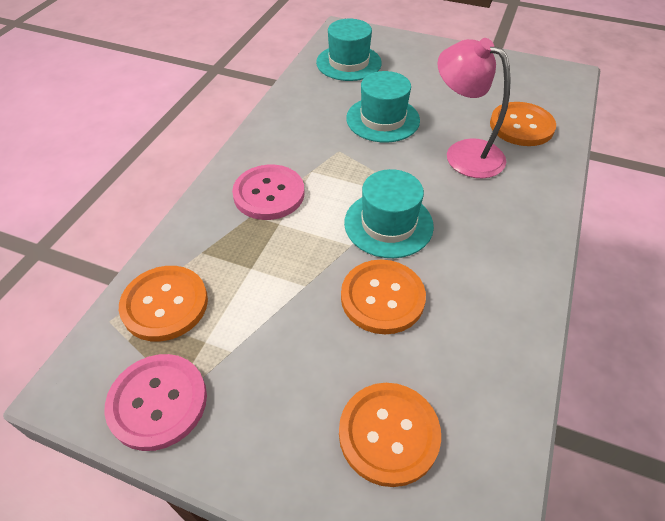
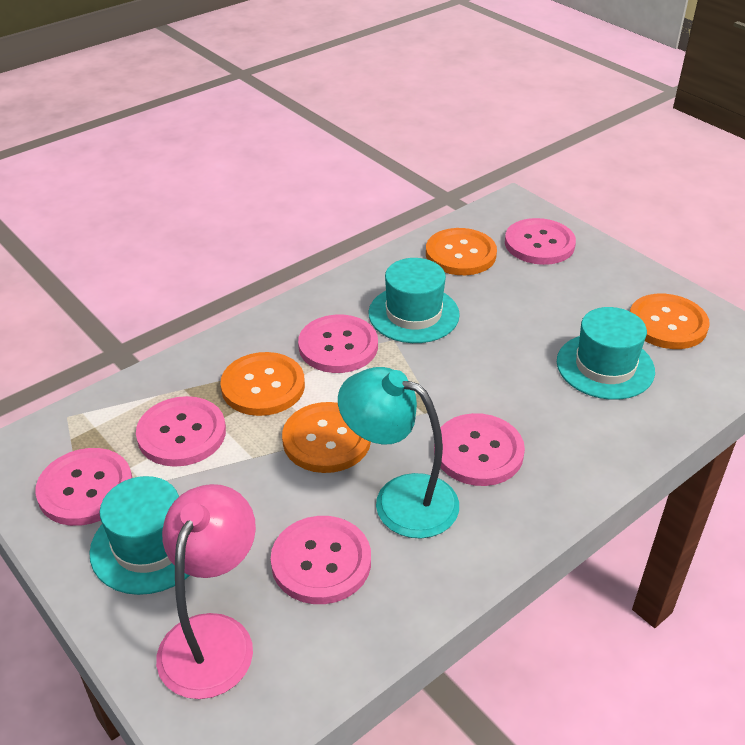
pink button: 2 -> 6
turquoise lamp: 0 -> 1

